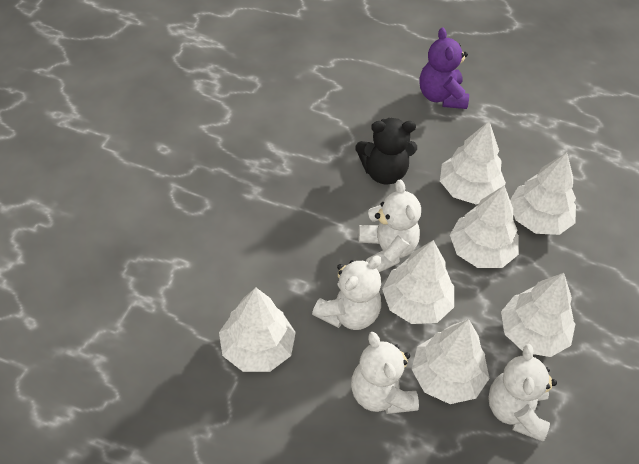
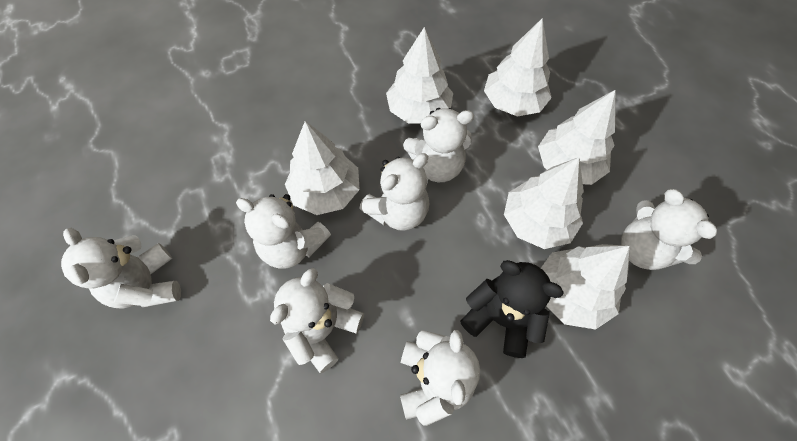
purple teddy bear: 1 -> 0
white teddy bear: 4 -> 7
white tree: 7 -> 6

